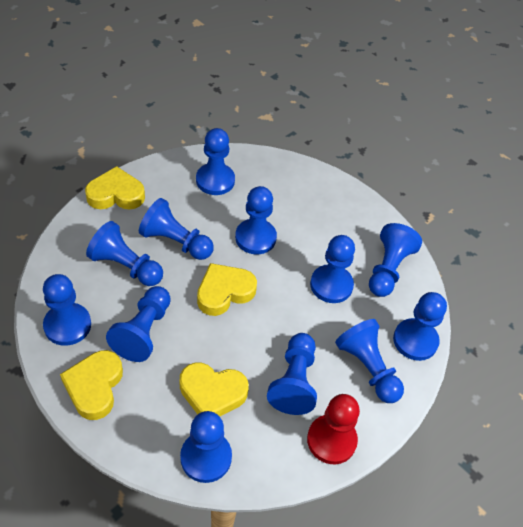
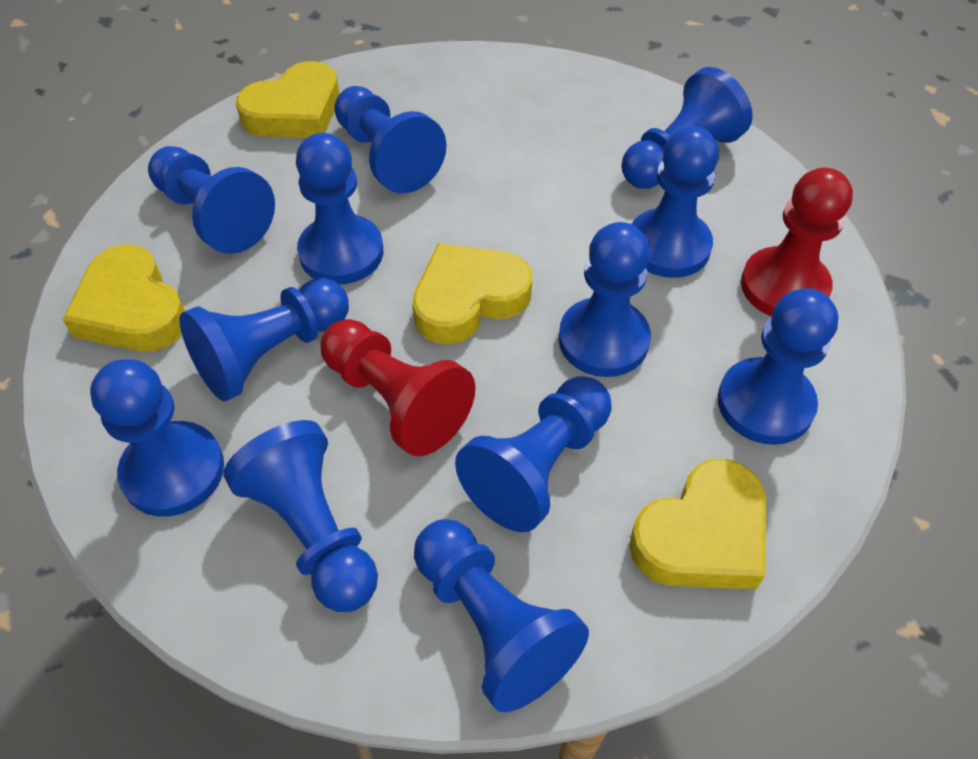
red pawn: 1 -> 2

